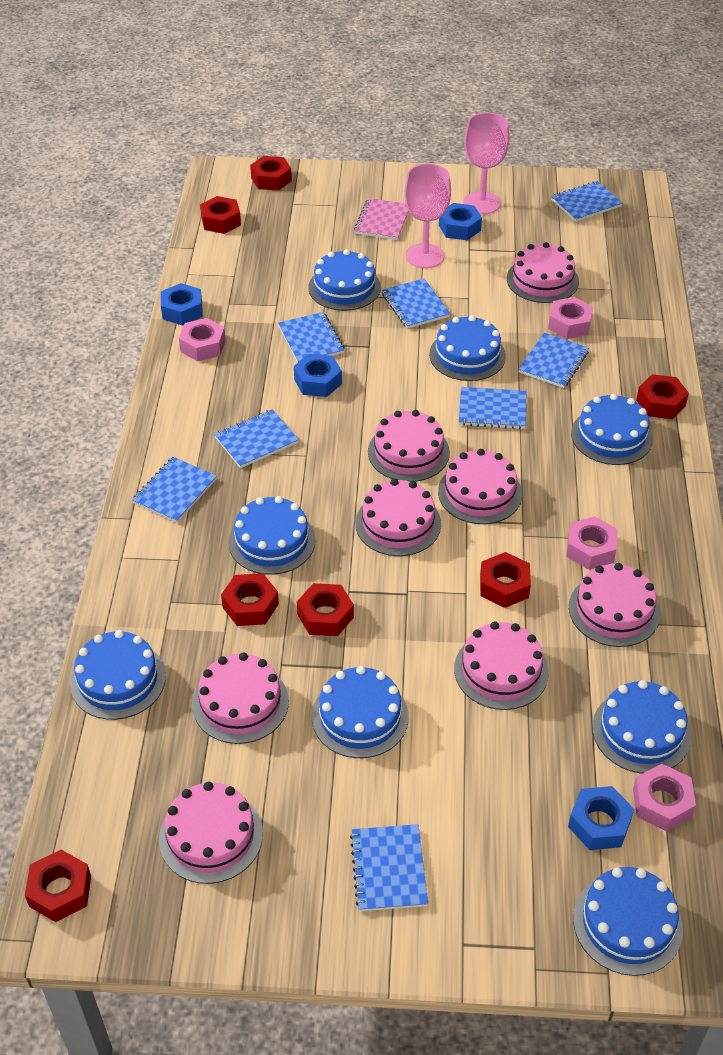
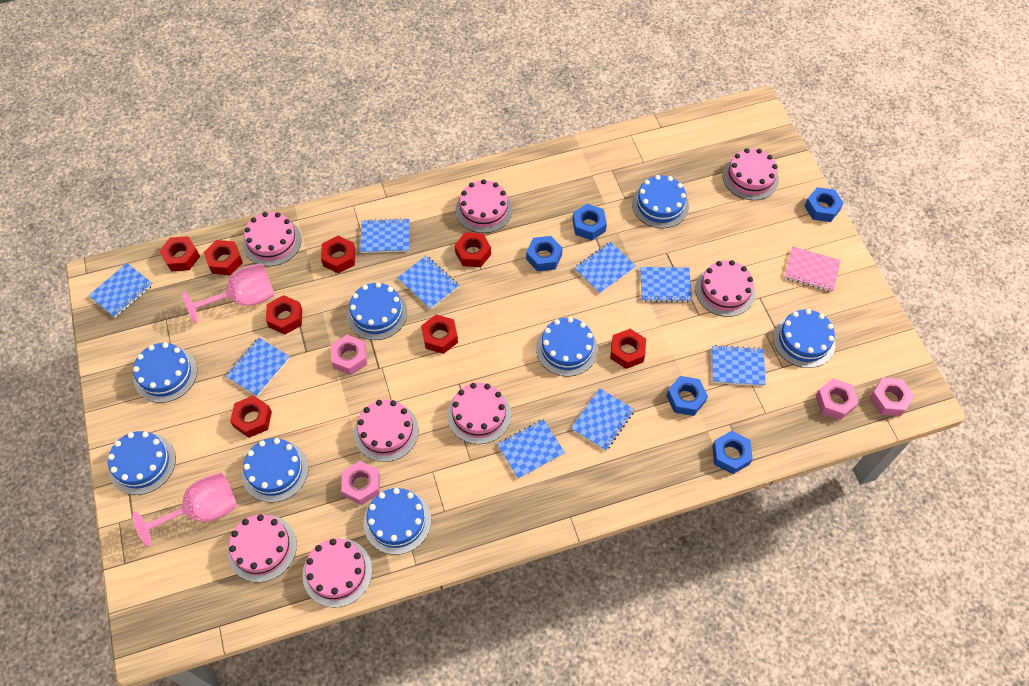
blue notebook: 8 -> 9
blue nut: 4 -> 5
red nut: 7 -> 8

